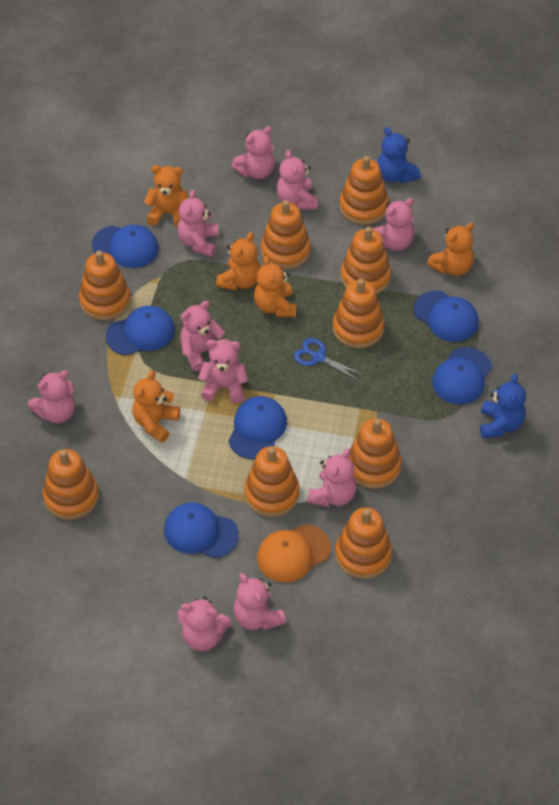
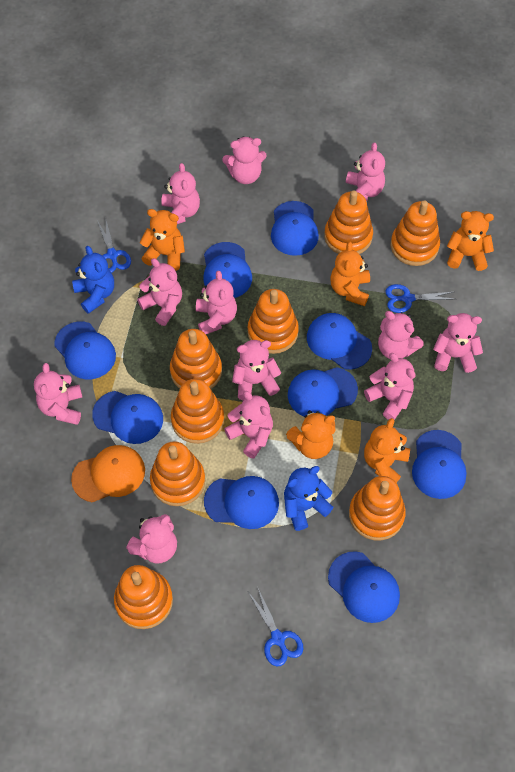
blue cap: 6 -> 9
blue scissors: 1 -> 3
orange stacking toy: 9 -> 8
pink teddy bear: 10 -> 12

